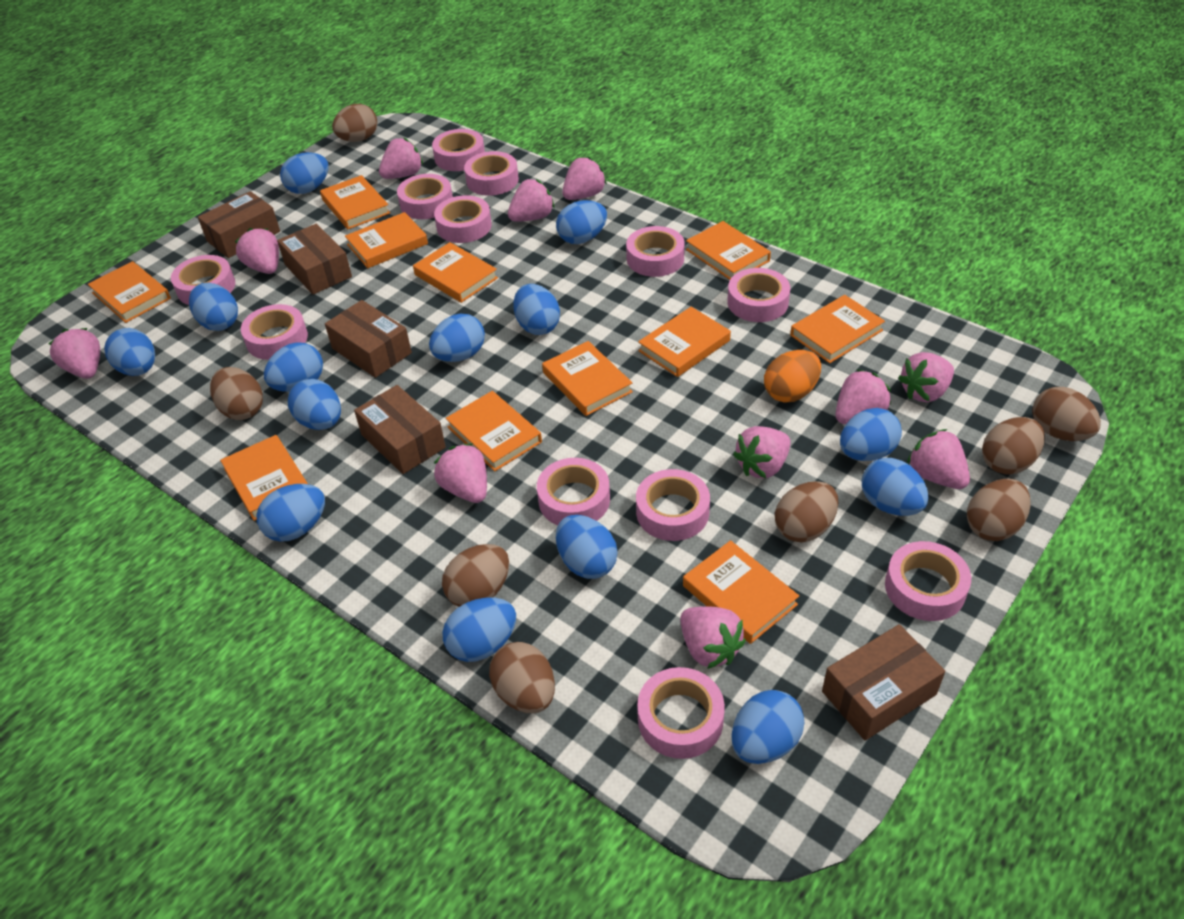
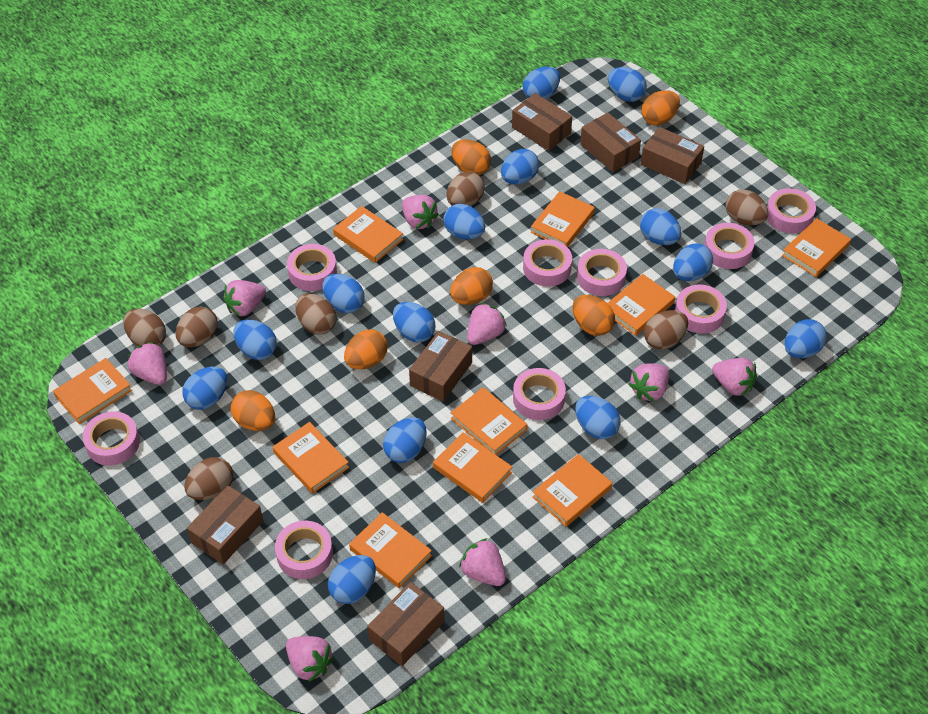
brown box: 5 -> 6
brown egg: 8 -> 7
orange book: 11 -> 10
orange egg: 1 -> 6
pink strawberry: 11 -> 8
pink tape: 12 -> 9

